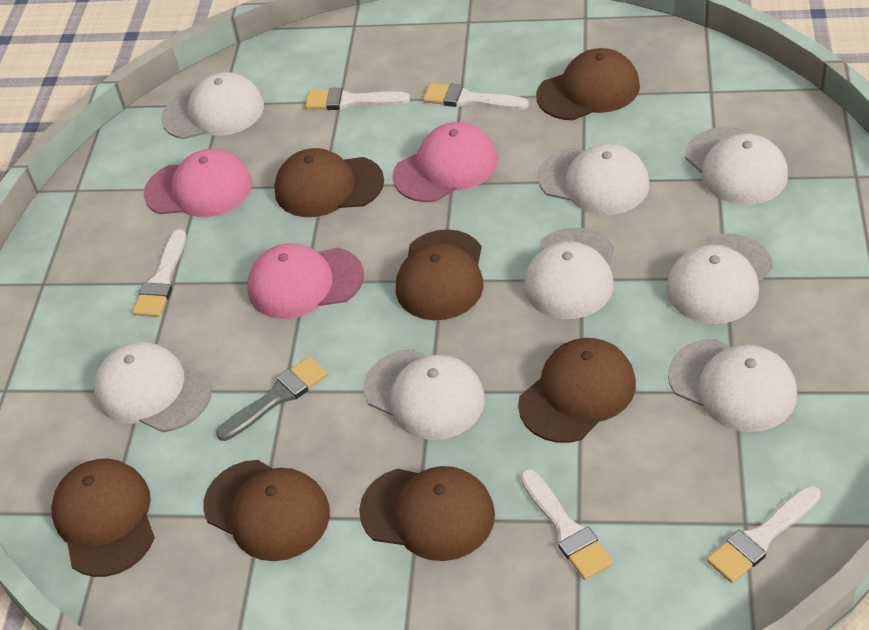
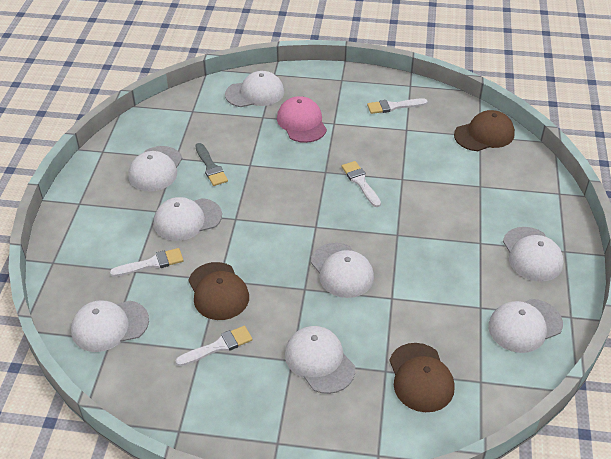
brown cap: 7 -> 3
pink cap: 3 -> 1
white brush: 5 -> 4

